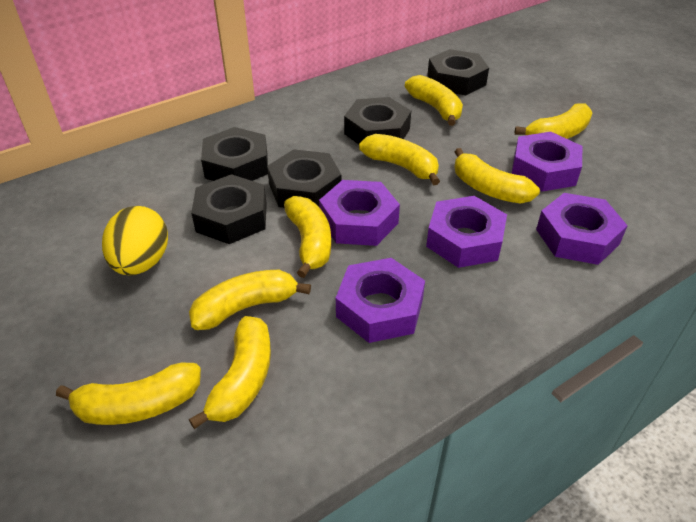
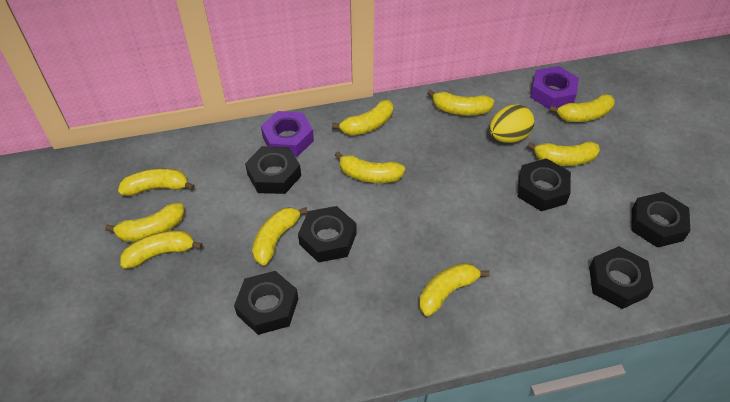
black nut: 5 -> 6
purple nut: 5 -> 2
yellow banana: 8 -> 10

